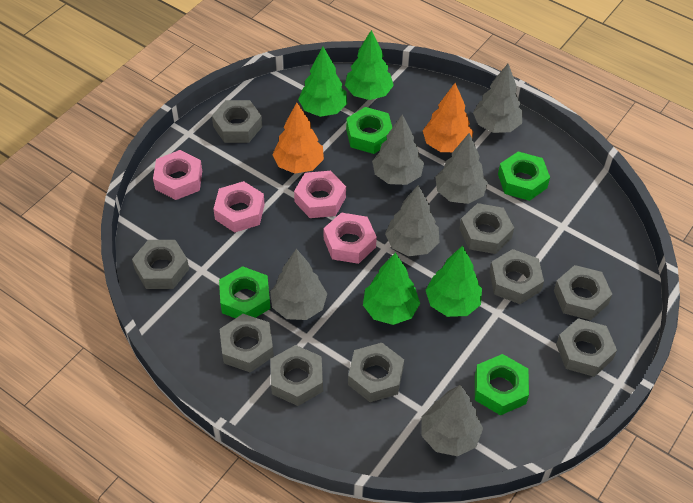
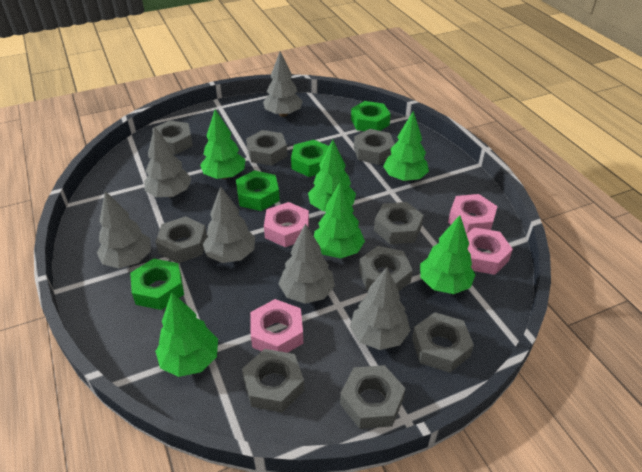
green tree: 4 -> 6
orange tree: 2 -> 0

